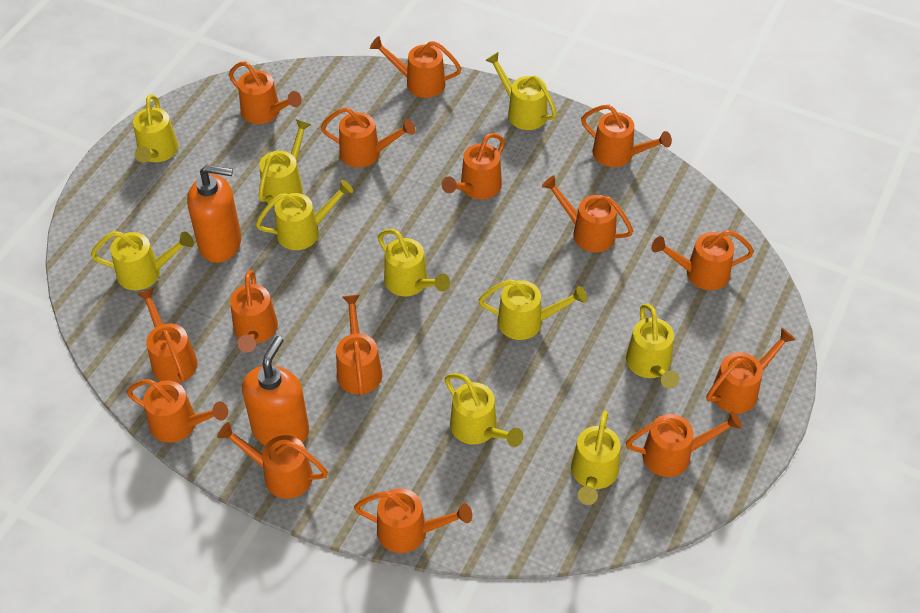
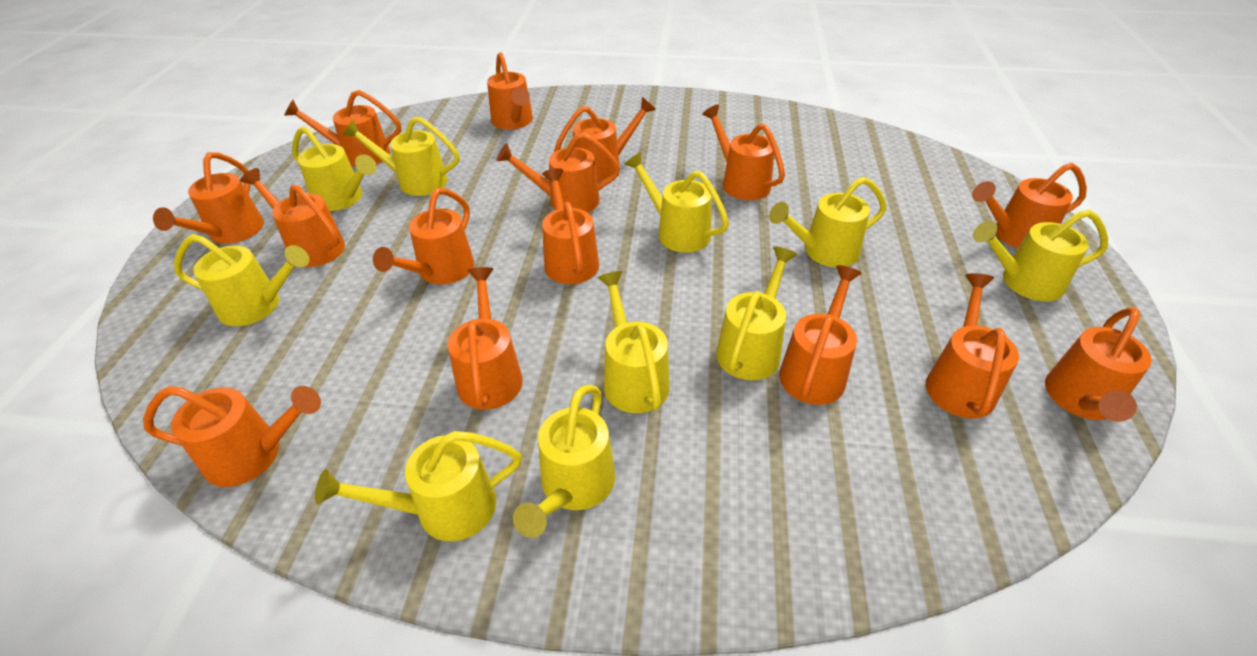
orange soap dispenser: 2 -> 0

